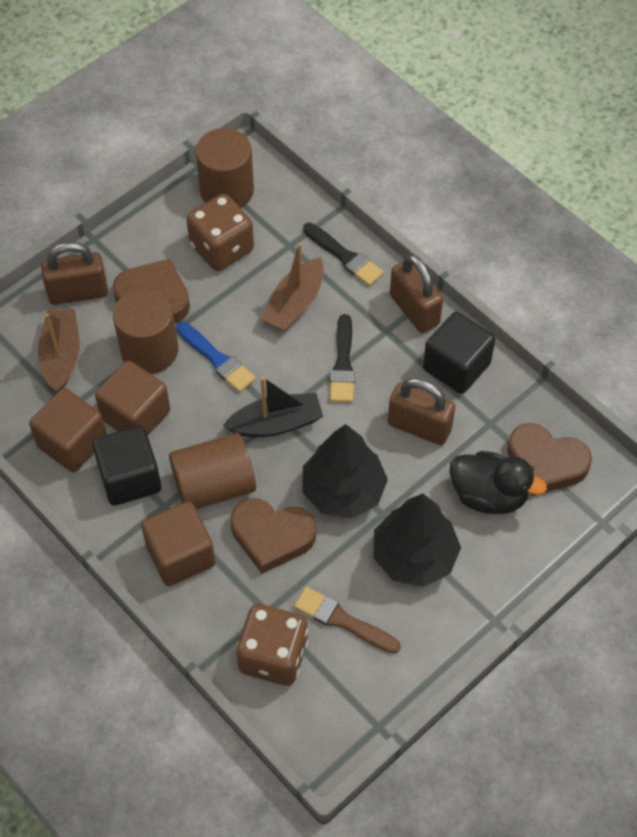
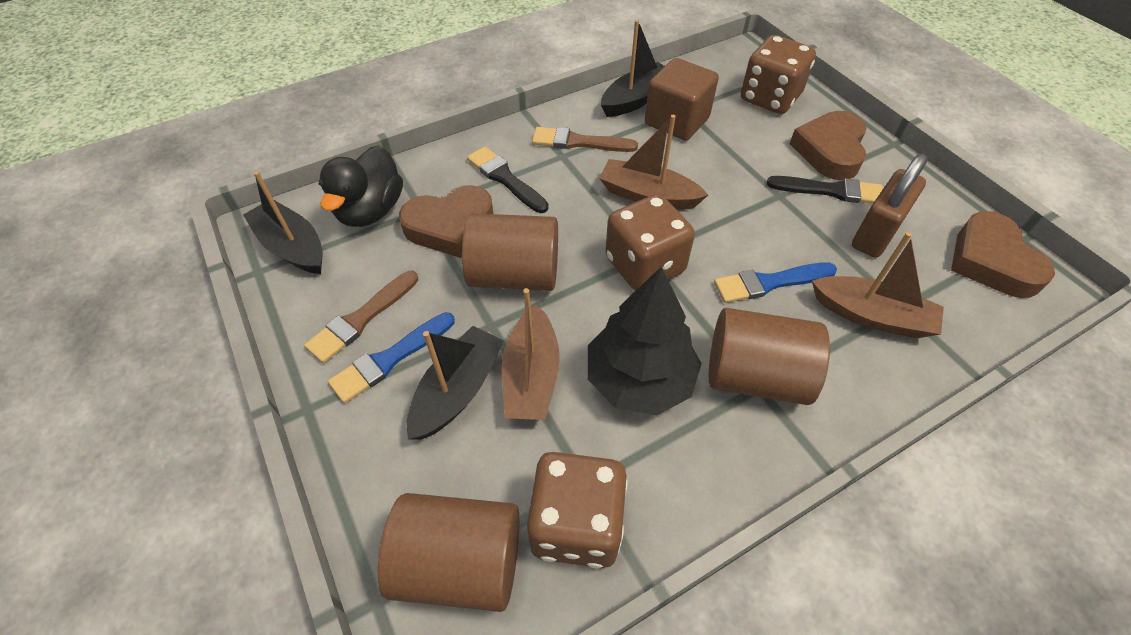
black boat: 1 -> 3
black cube: 2 -> 0
black tree: 2 -> 1
blue brush: 1 -> 2
brown boat: 2 -> 3
brown brush: 1 -> 2
brown cube: 3 -> 1
brown dice: 2 -> 3
brown padlock: 3 -> 1

